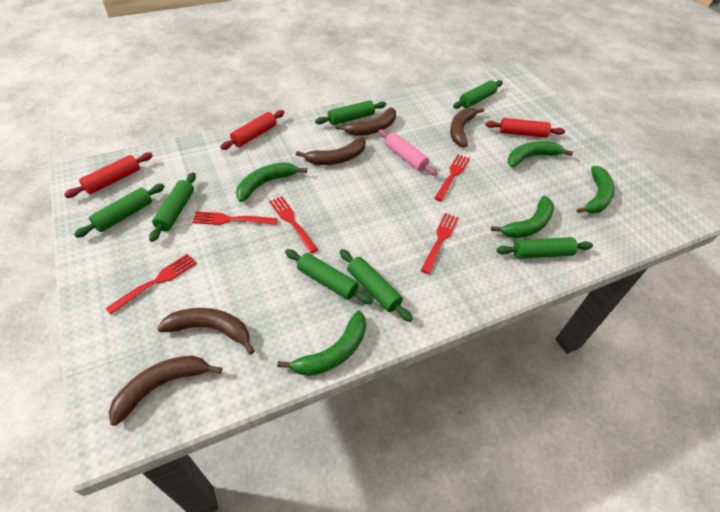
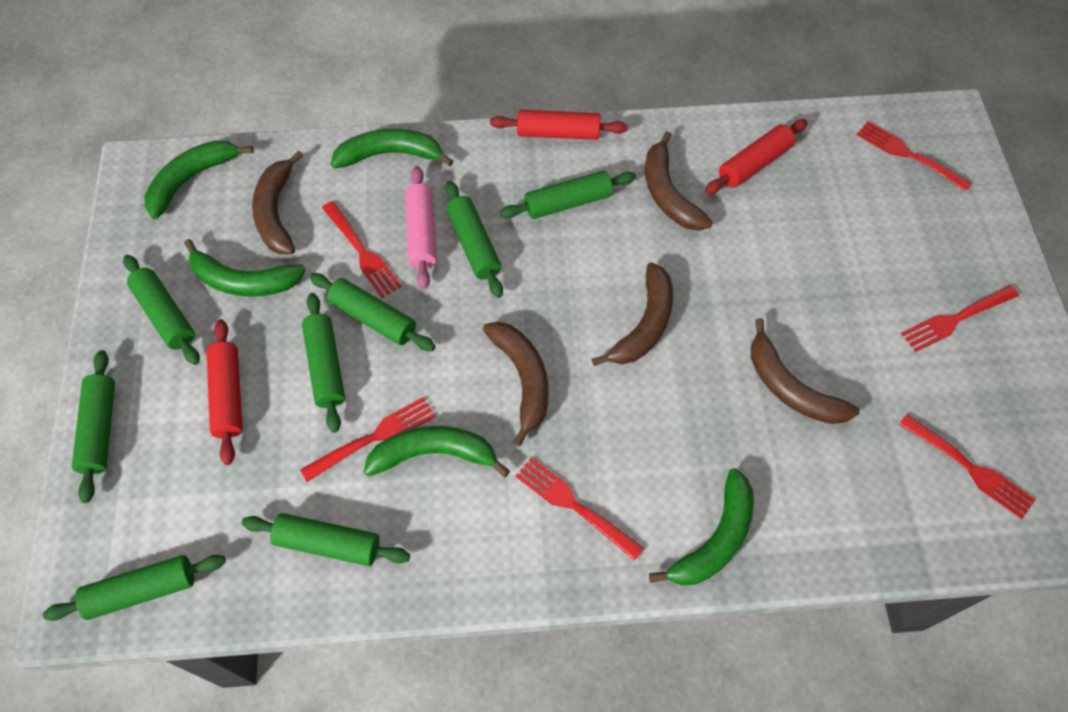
green rolling pin: 7 -> 8
red fork: 5 -> 6

